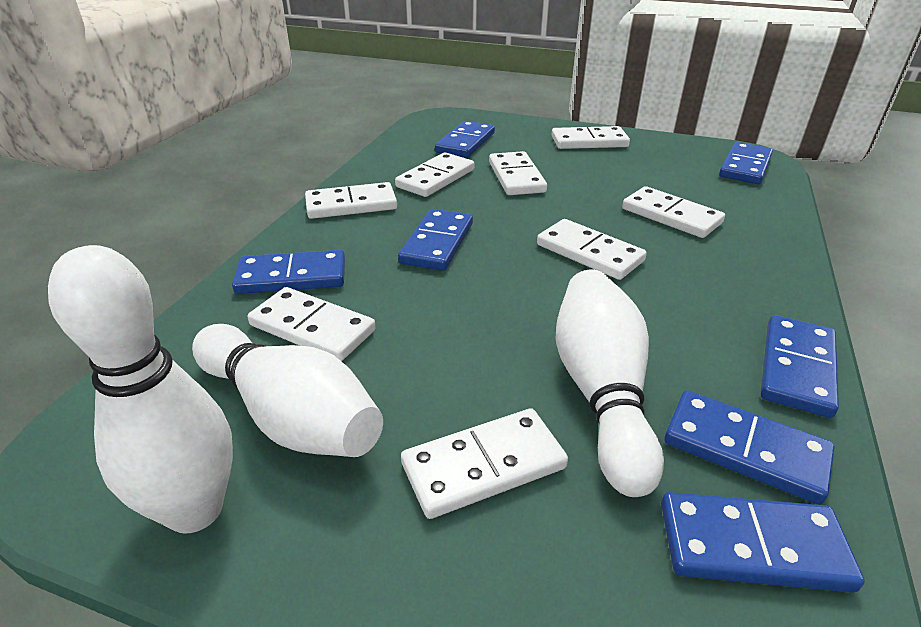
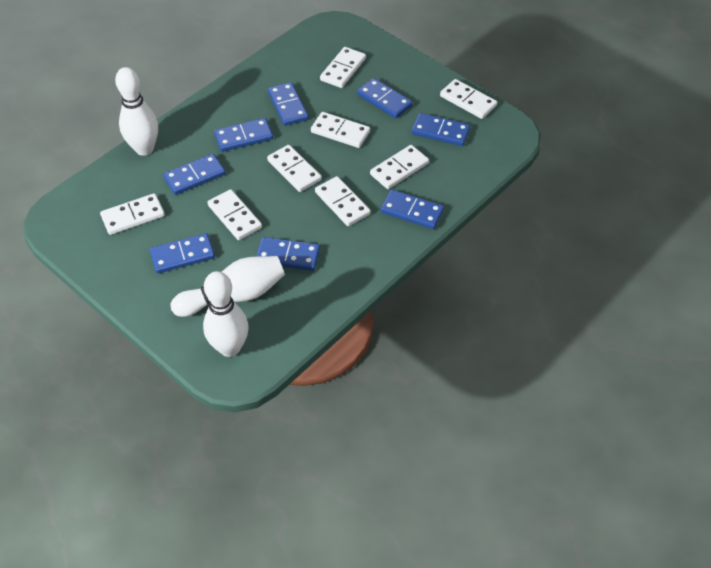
blue domino: 7 -> 8

